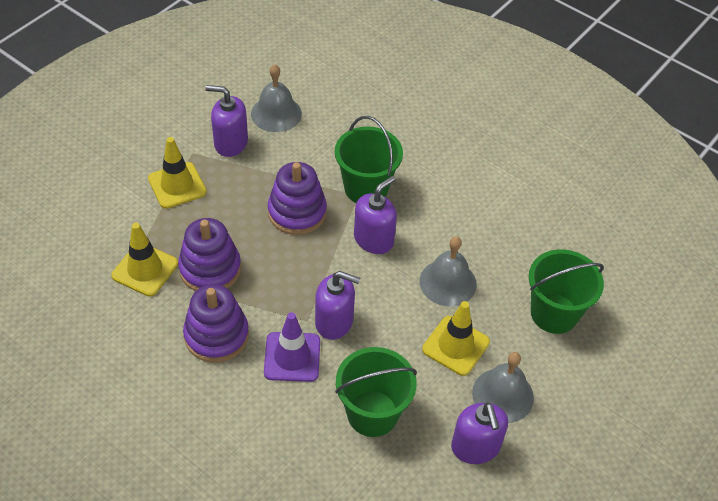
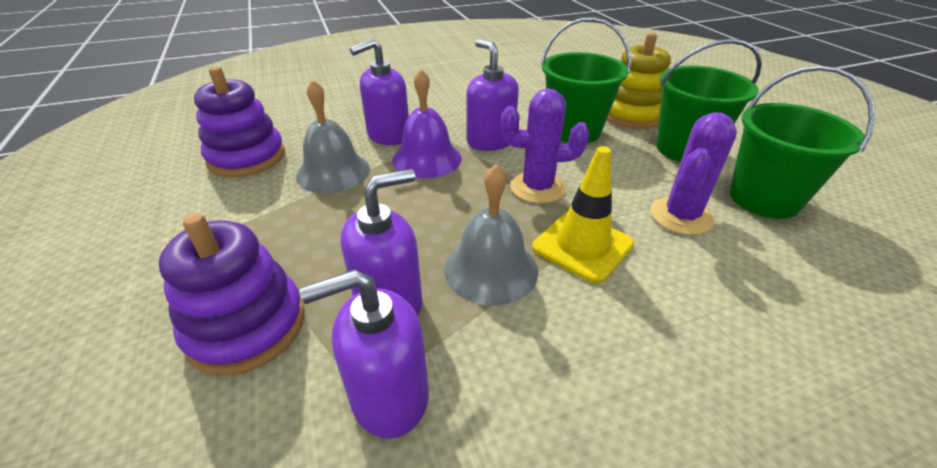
grey bell: 3 -> 2
purple bell: 0 -> 1
purple cactus: 0 -> 2
purple stacking toy: 3 -> 2
purple traffic cone: 1 -> 0
yellow stacking toy: 0 -> 1
yellow traffic cone: 3 -> 1

